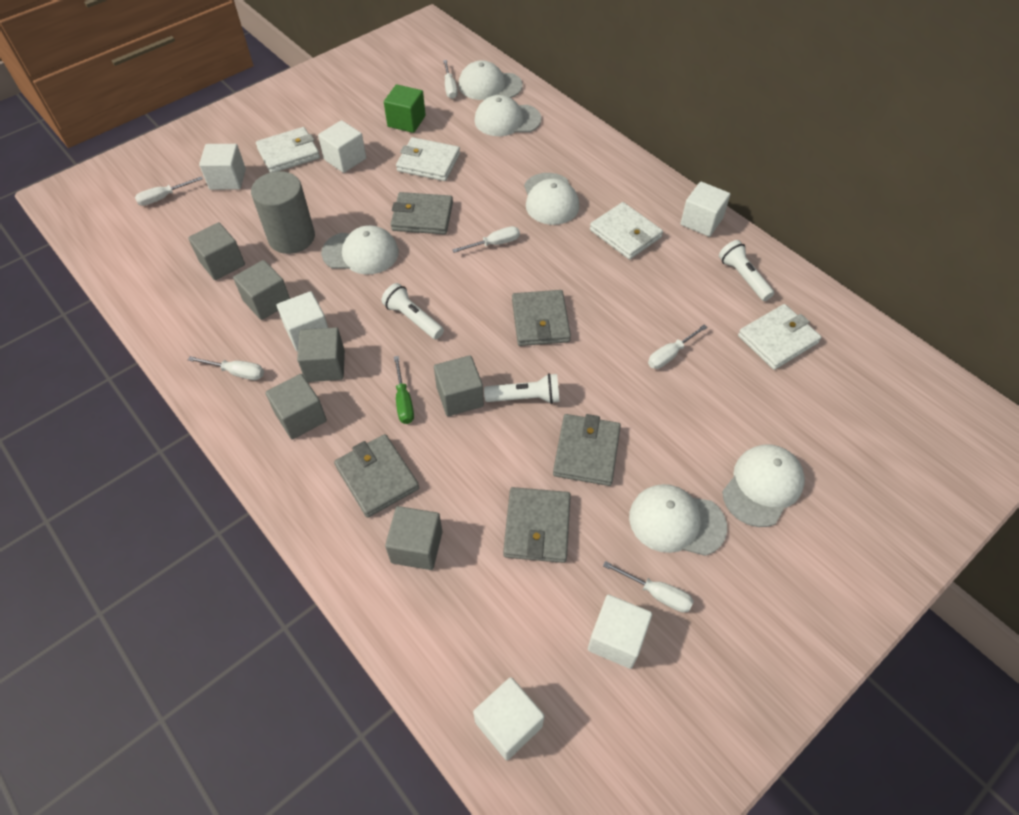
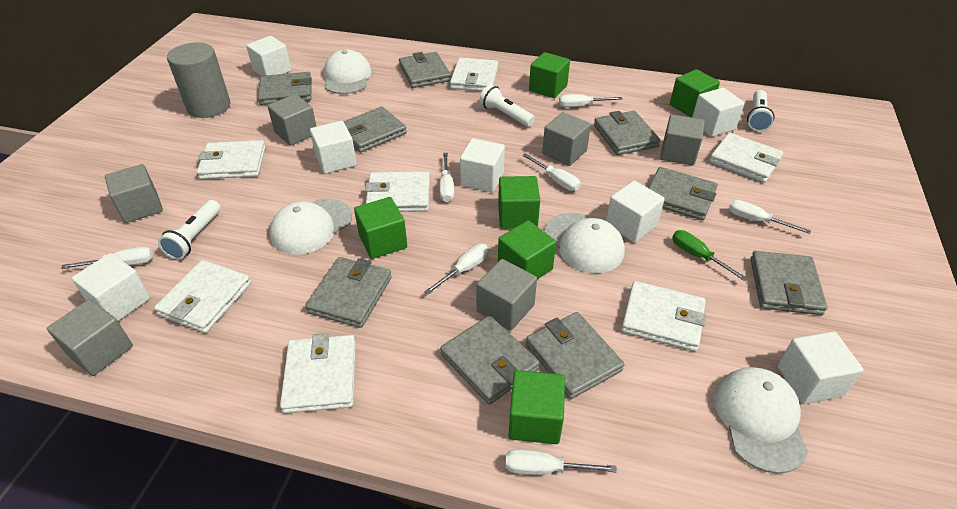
green cube: 1 -> 6
grey wallet: 5 -> 9
white cap: 6 -> 4
white cube: 6 -> 7
white screwdriver: 6 -> 7
white wallet: 4 -> 7

